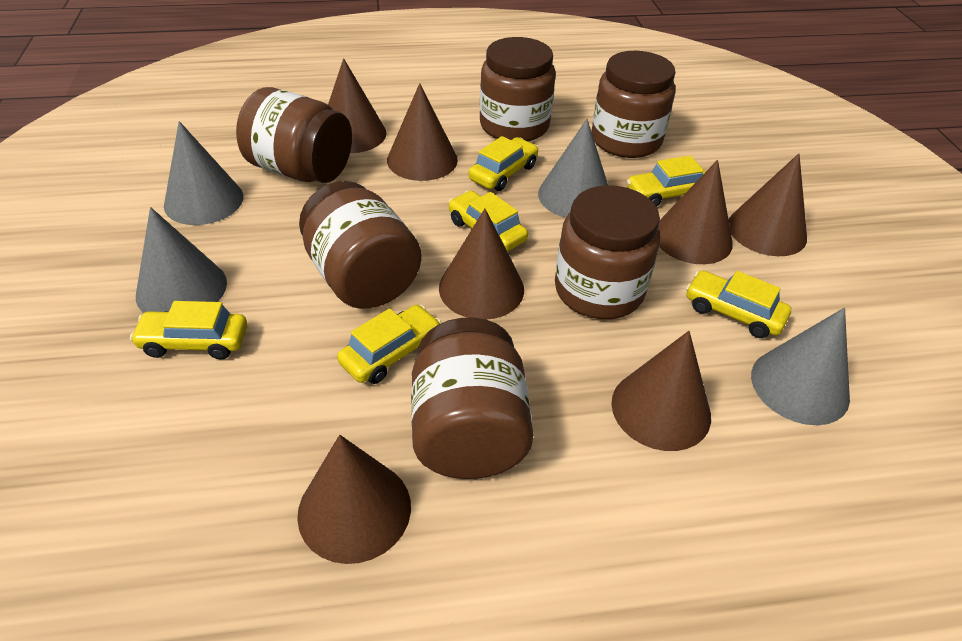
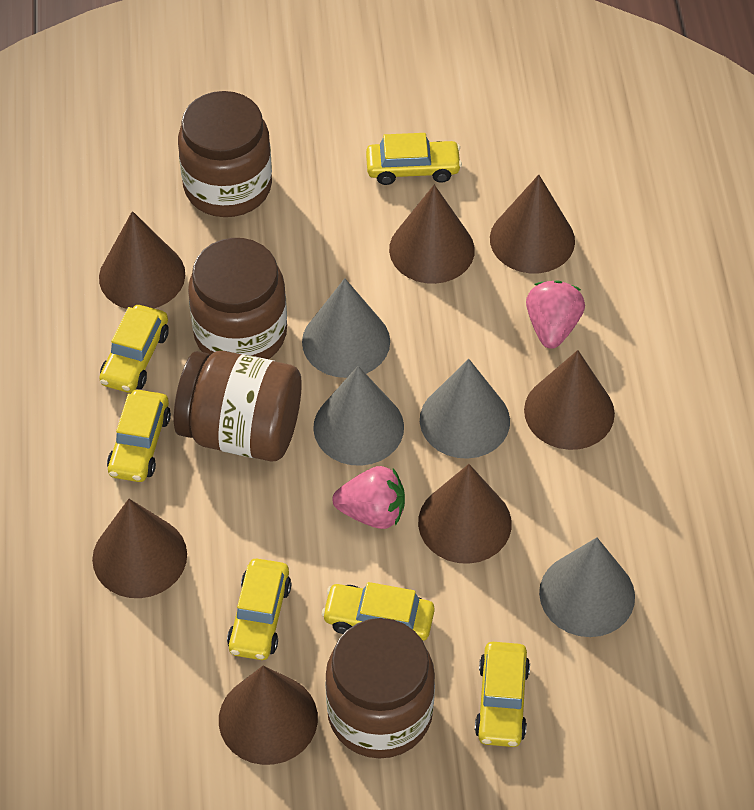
brown jar: 6 -> 4
pink strawberry: 0 -> 2

